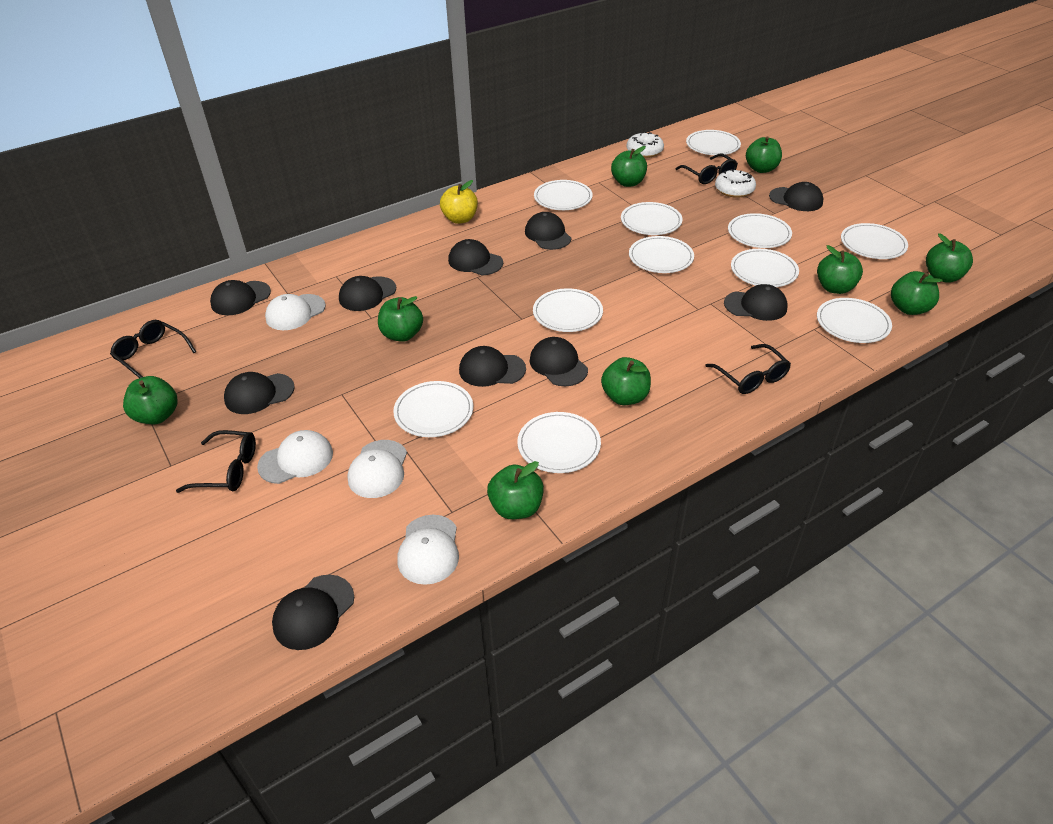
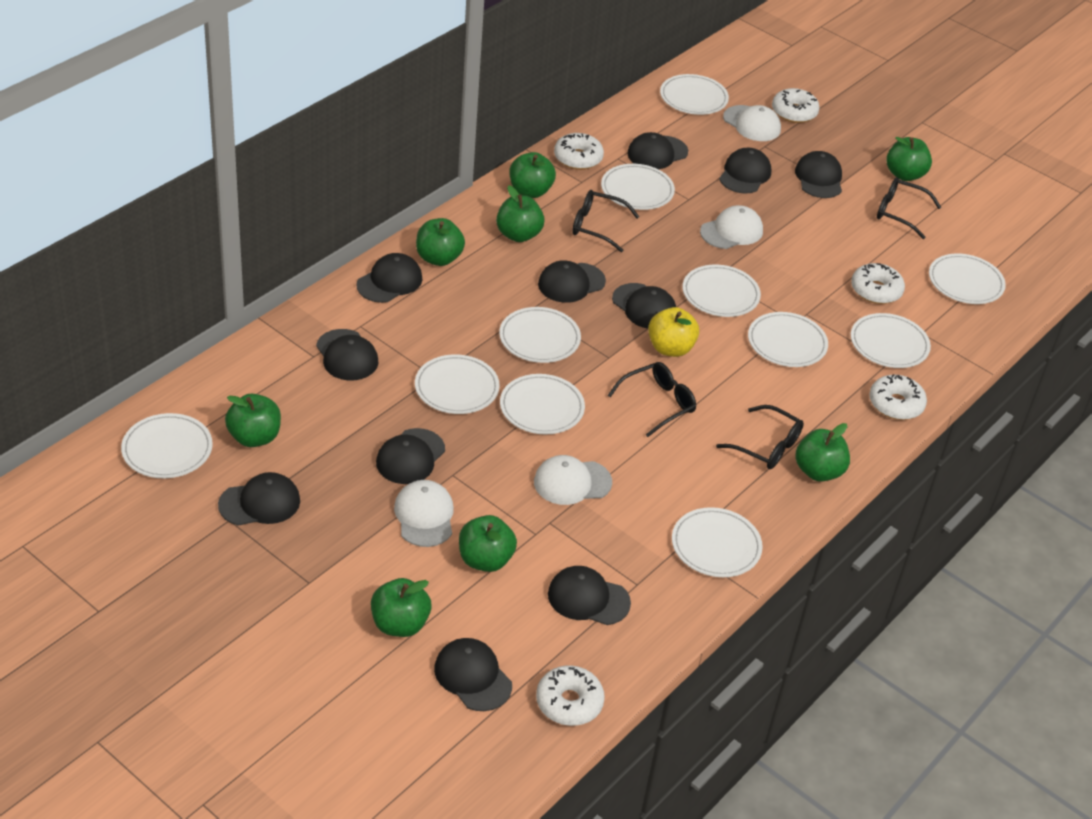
black cap: 10 -> 11
green apple: 9 -> 8
white donut: 2 -> 5

